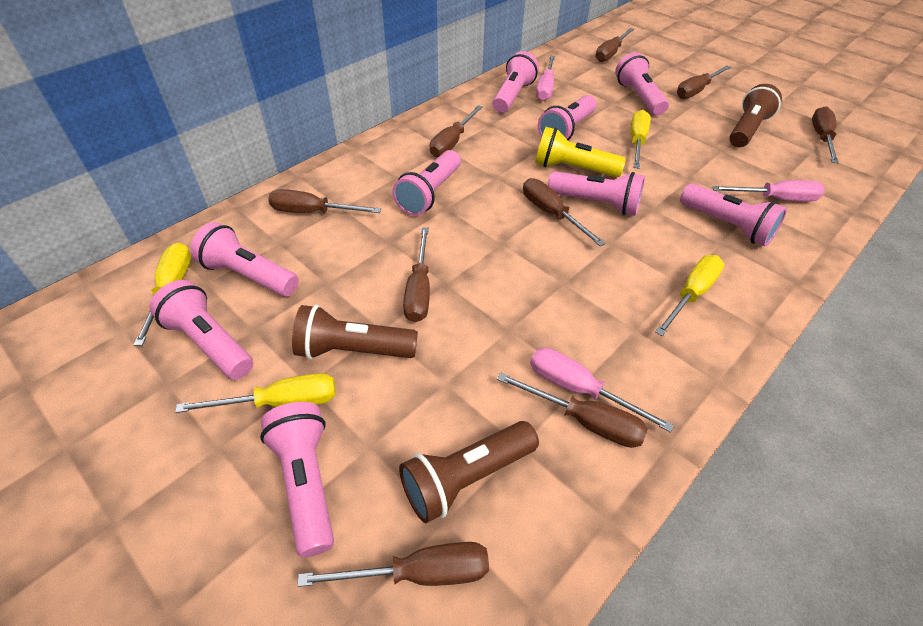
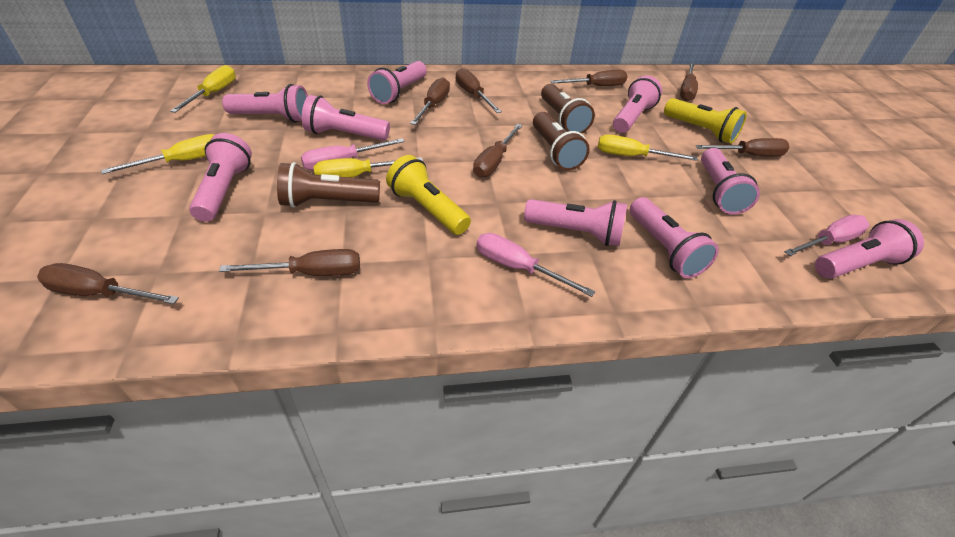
brown screwdriver: 9 -> 8
yellow flashlight: 1 -> 2

